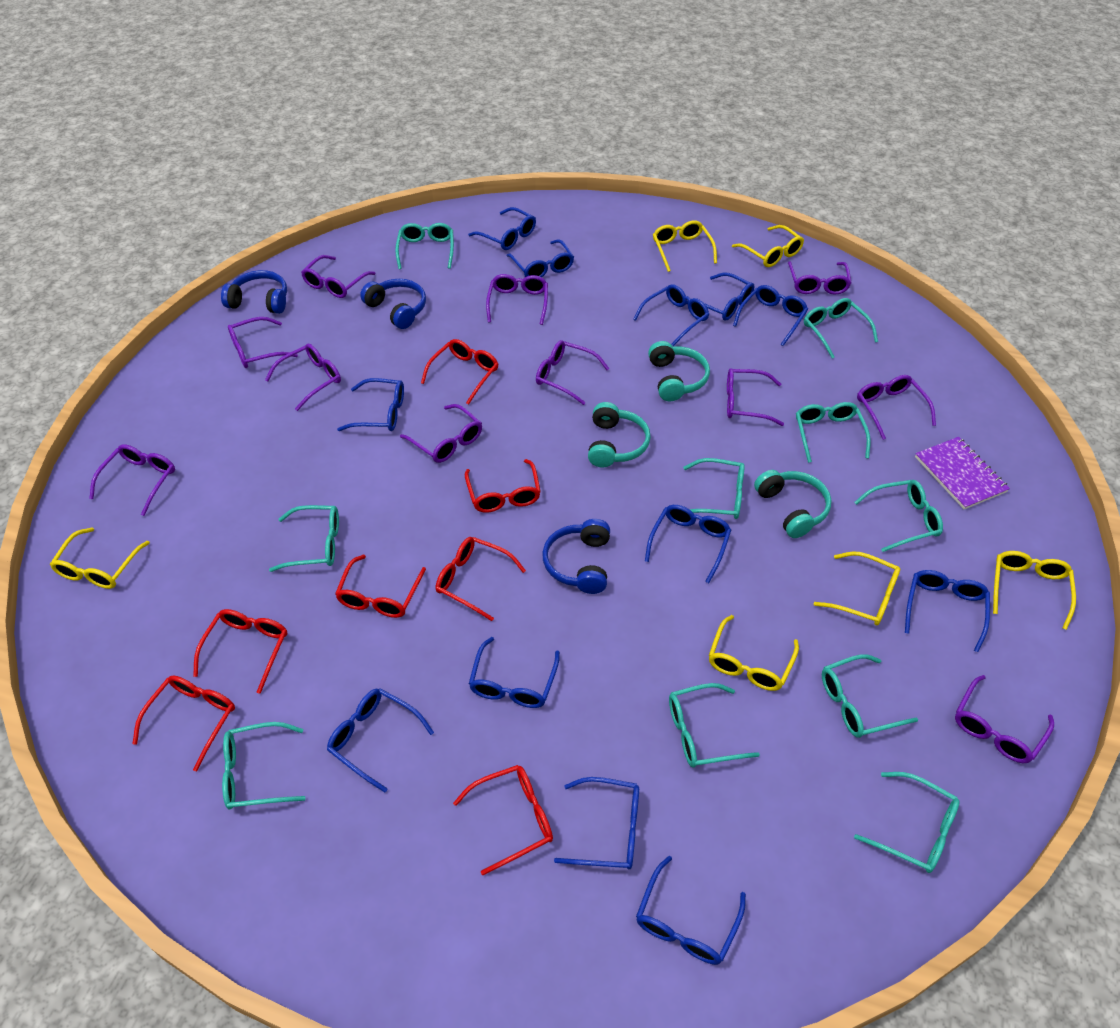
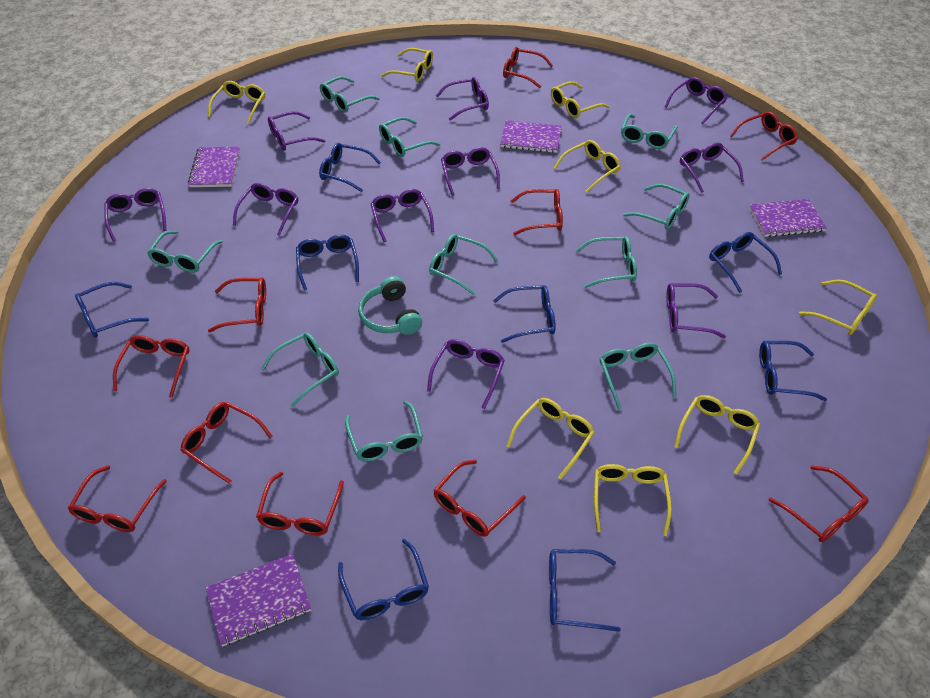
blue glasses: 12 -> 8
blue headphones: 3 -> 0
purple glasses: 11 -> 10
purple notebook: 1 -> 4
red glasses: 7 -> 10
turquoise headphones: 3 -> 1
yellow glasses: 6 -> 8

